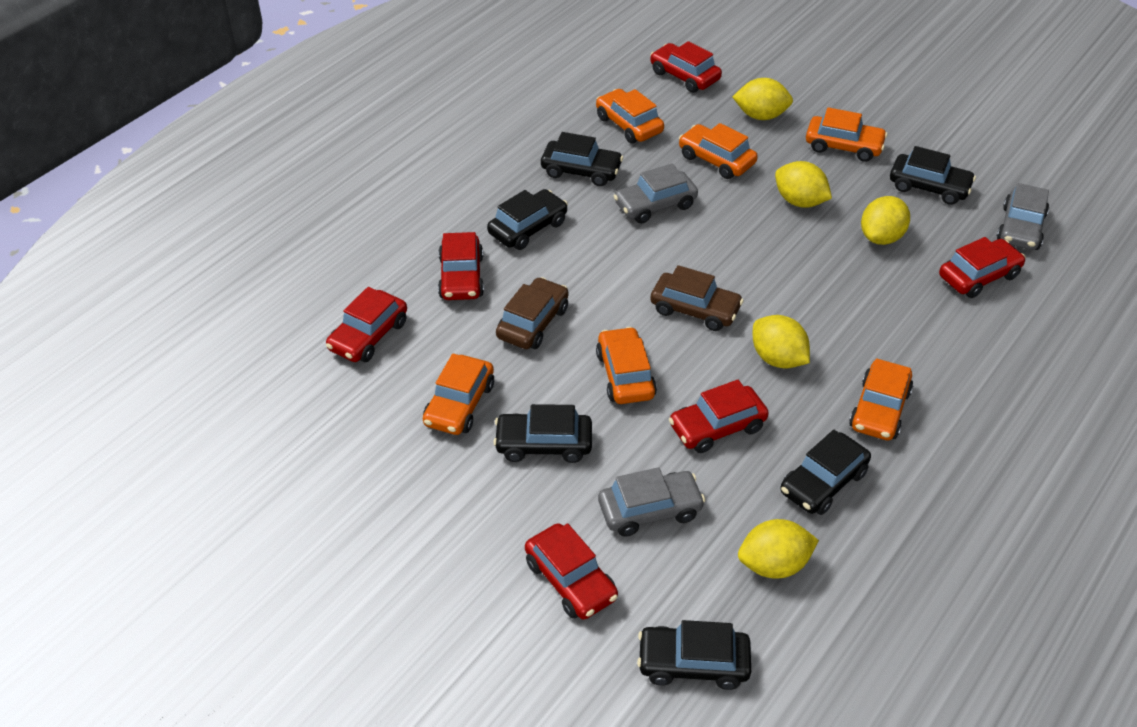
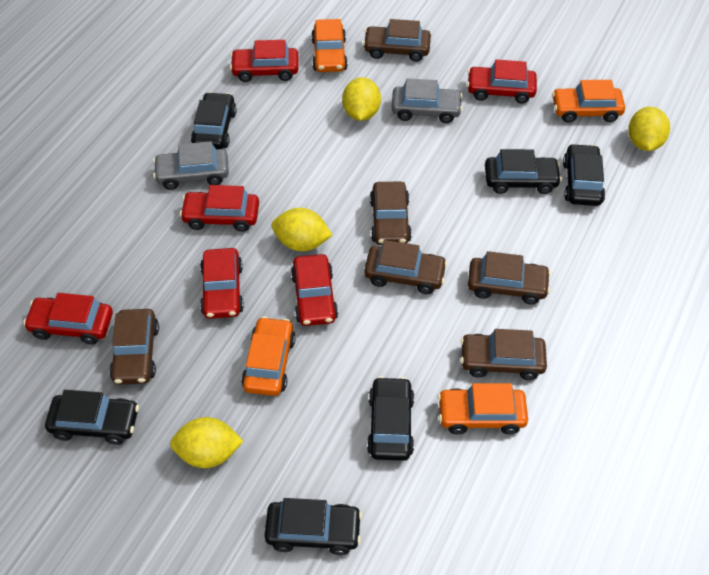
brown car: 2 -> 6
grey car: 3 -> 2
orange car: 6 -> 4
yellow lemon: 5 -> 4

